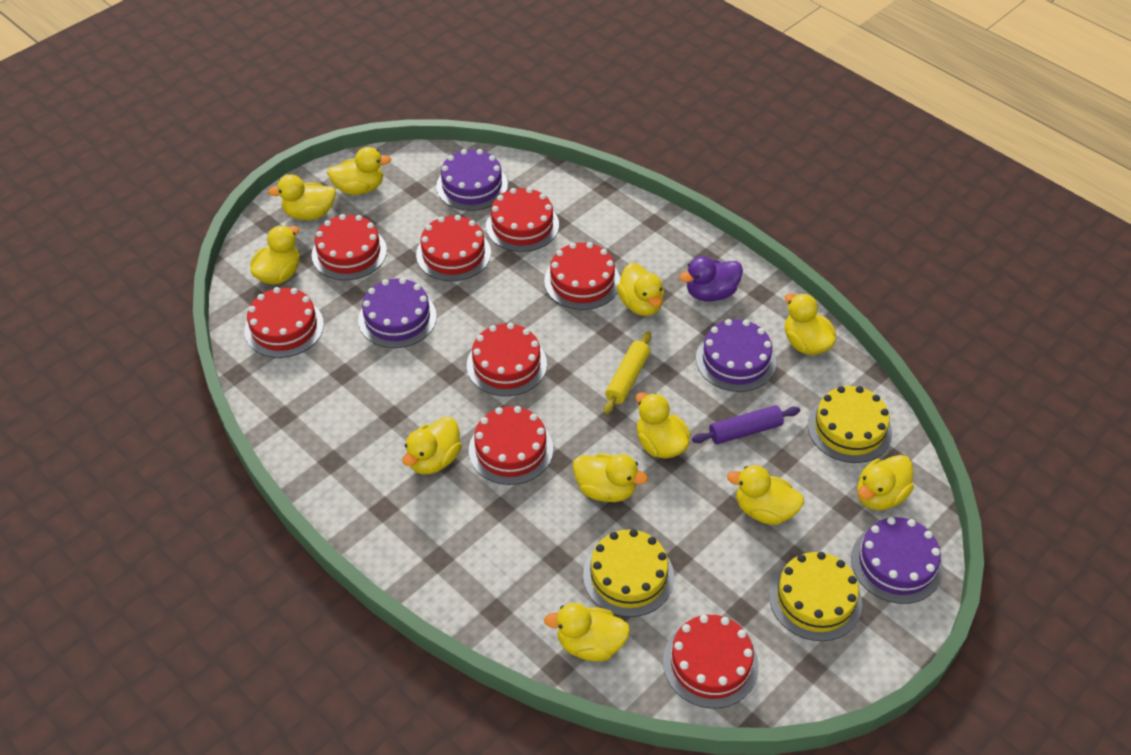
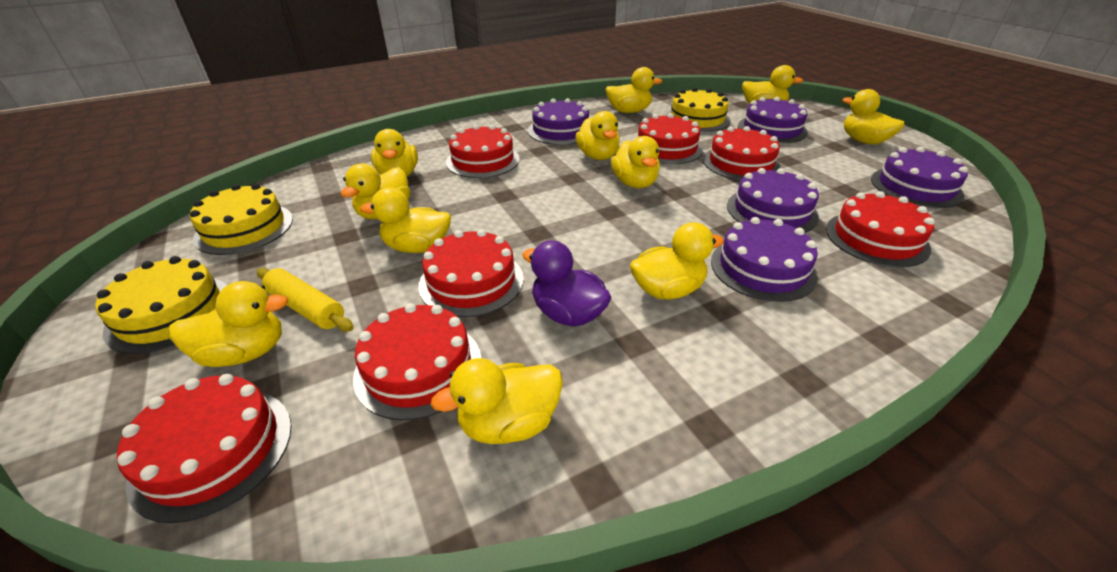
purple cake: 4 -> 5
purple rolling pin: 1 -> 0
red cake: 8 -> 7

